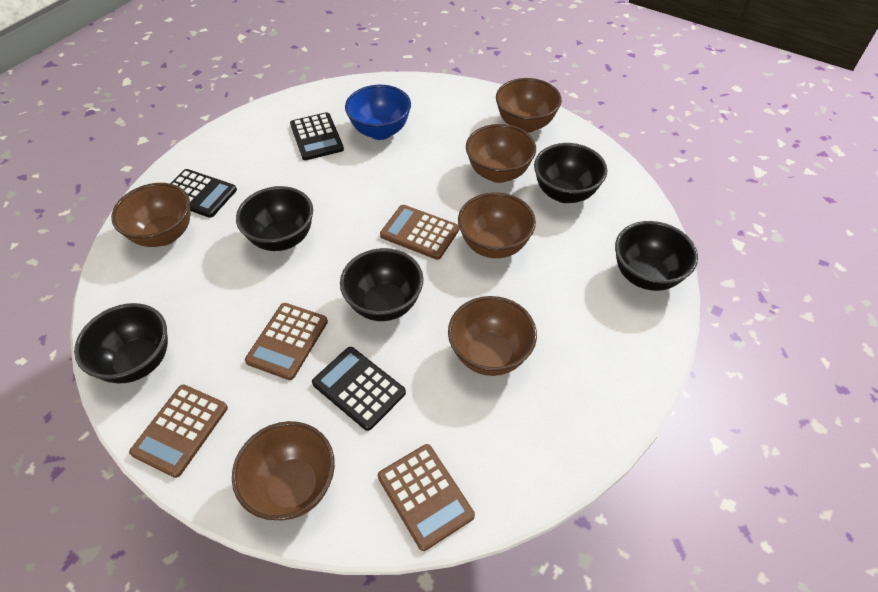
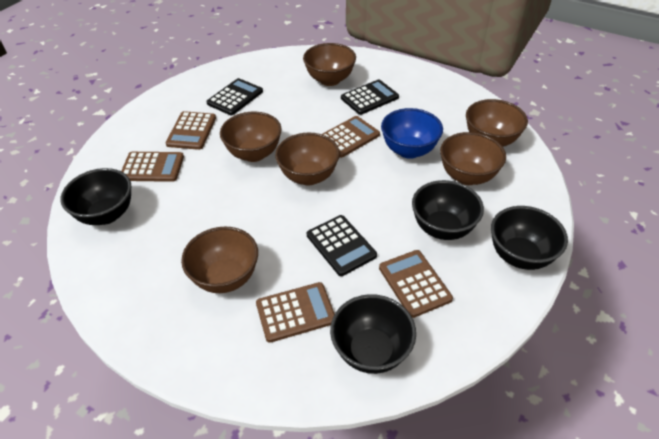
black bowl: 5 -> 4
brown calculator: 4 -> 5

